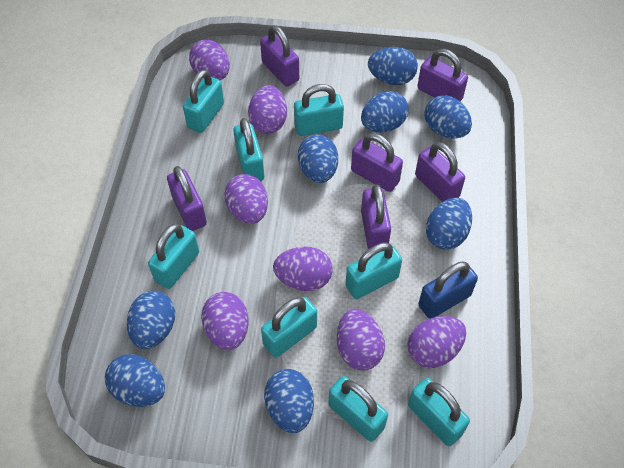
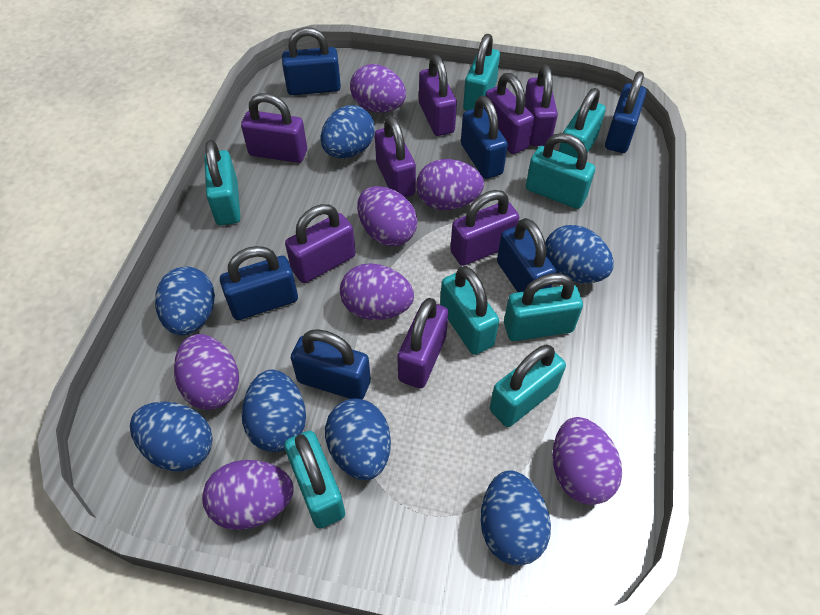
blue egg: 8 -> 7
blue padlock: 1 -> 6
purple padlock: 6 -> 8

